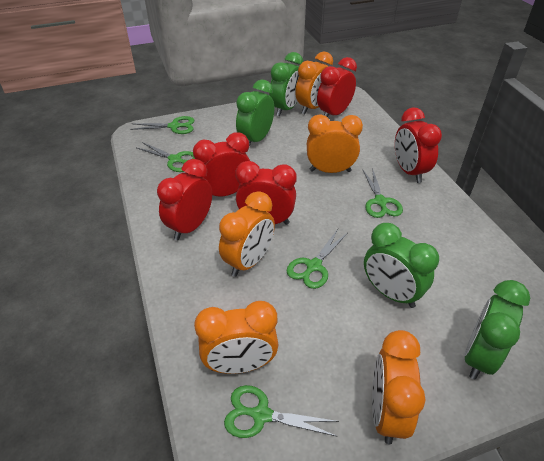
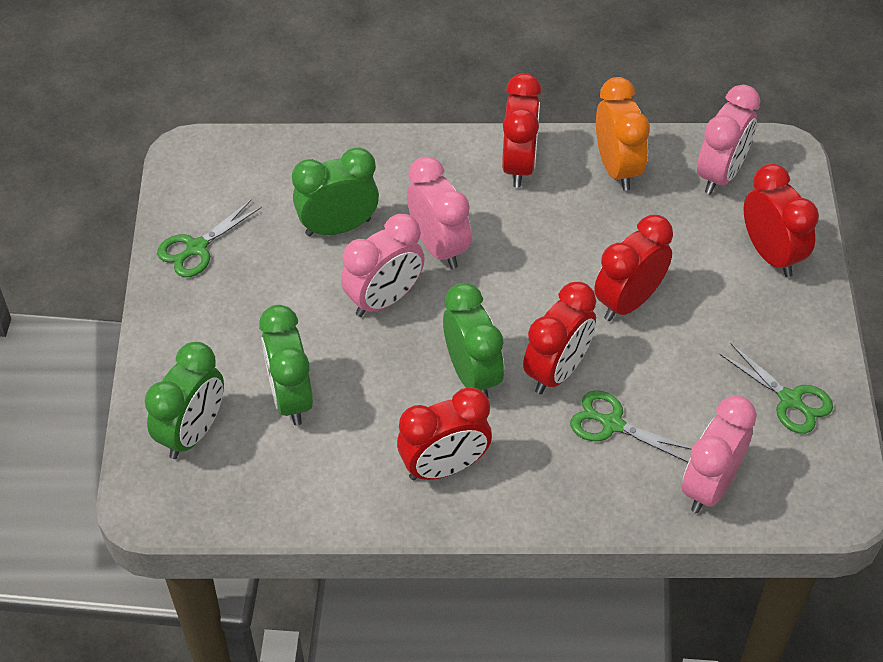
green scissors: 5 -> 3
orange clock: 5 -> 1
pink clock: 0 -> 4

